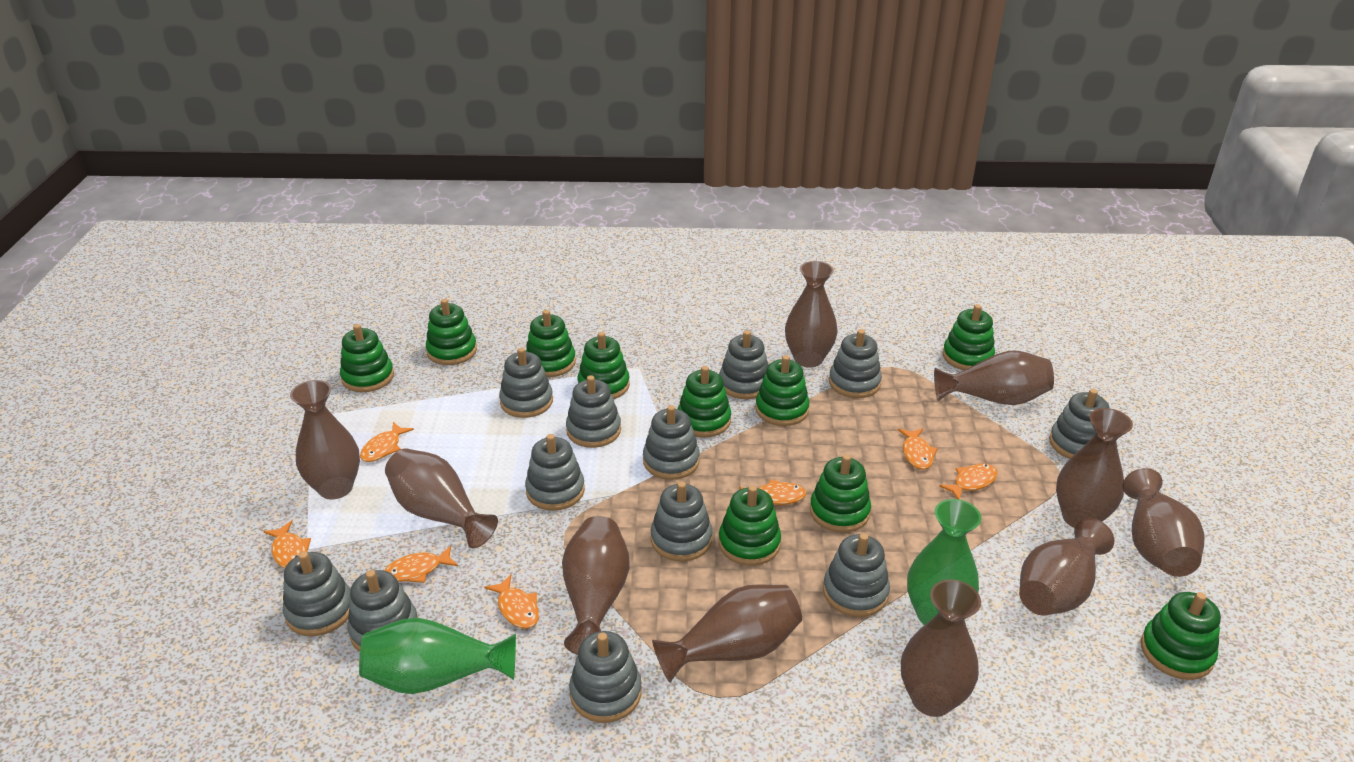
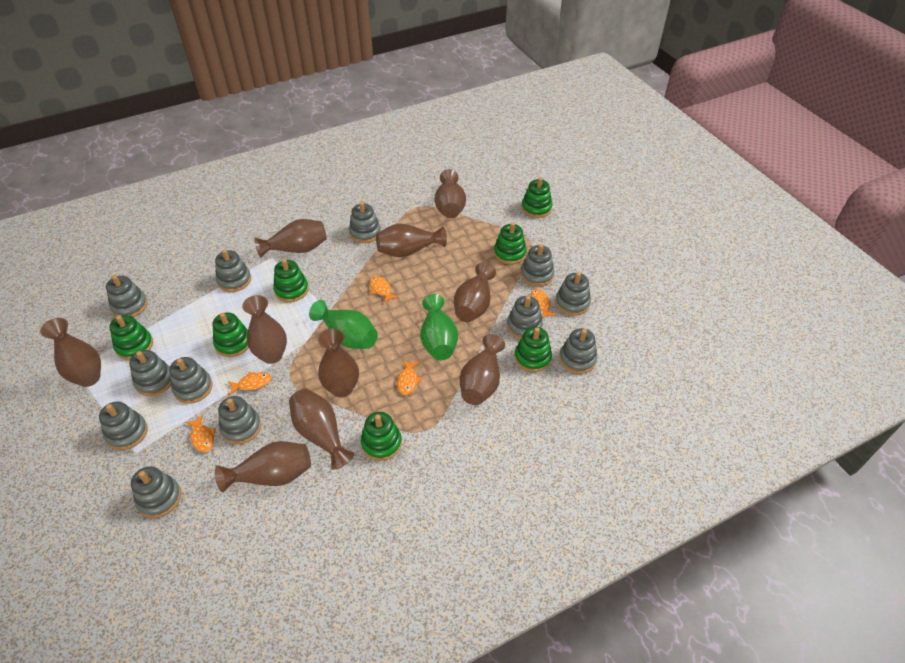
green stacking toy: 10 -> 7
orange fish: 7 -> 5

